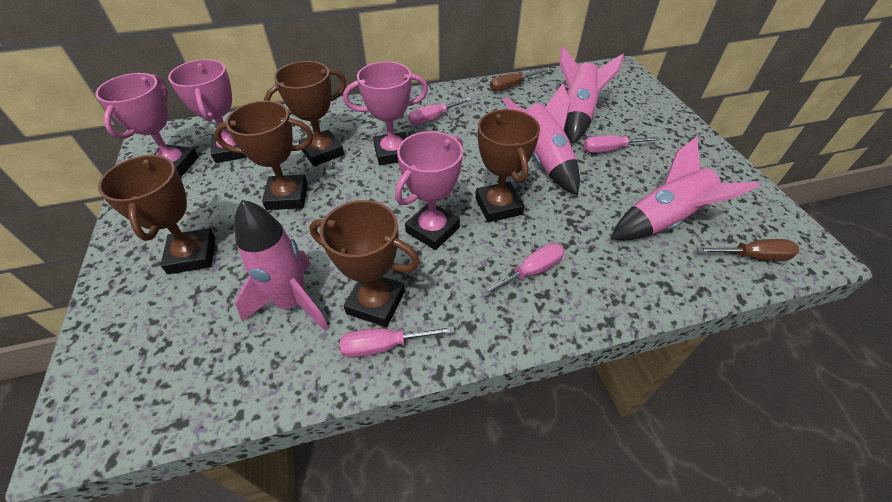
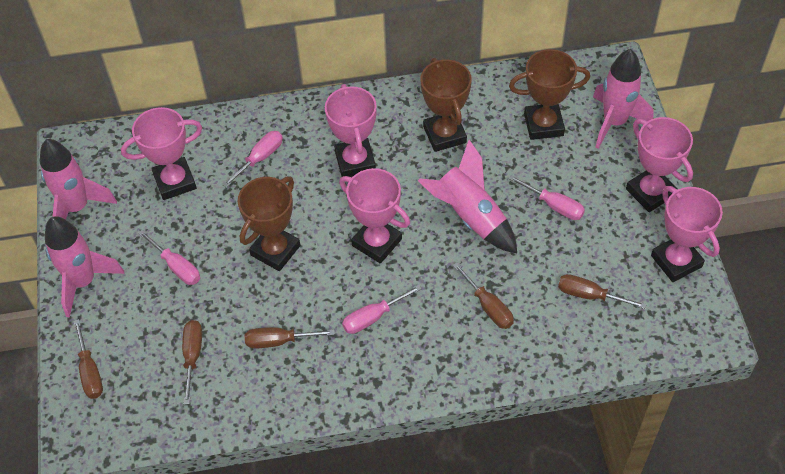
brown screwdriver: 2 -> 5
brown trophy: 5 -> 3
pink trophy: 4 -> 5

